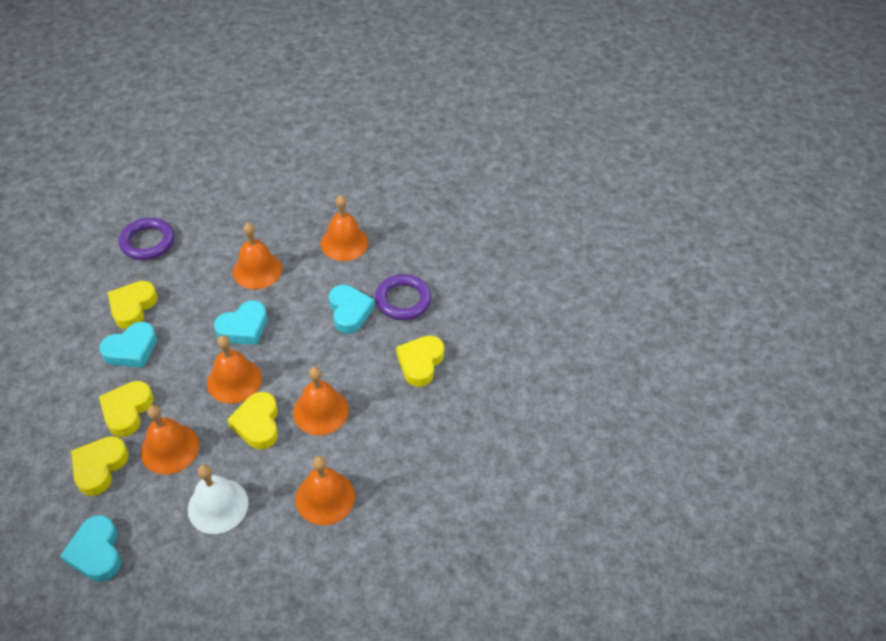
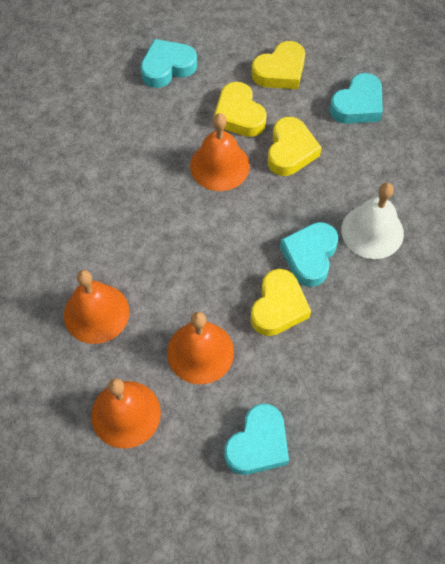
orange bell: 6 -> 4
purple ring: 2 -> 0
yellow heart: 5 -> 4

